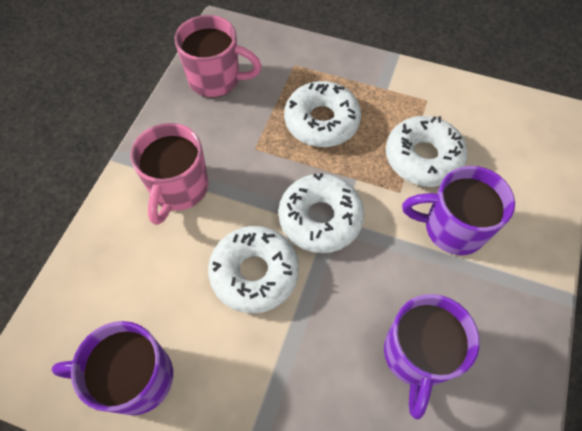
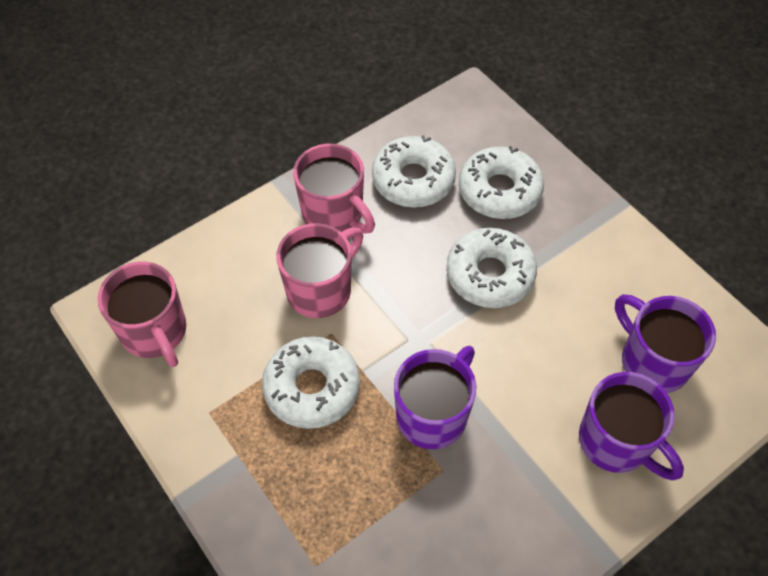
pink mug: 2 -> 3

